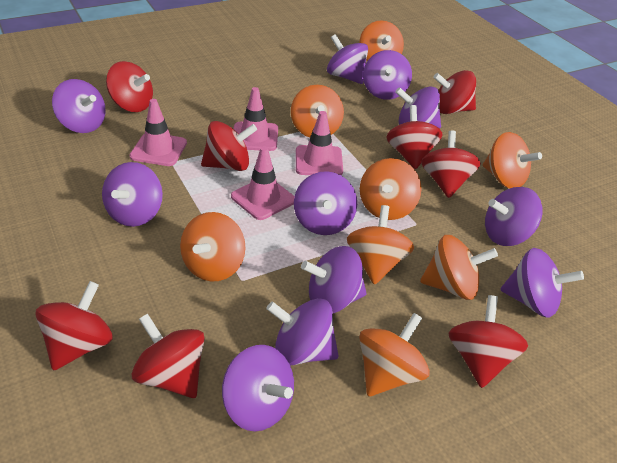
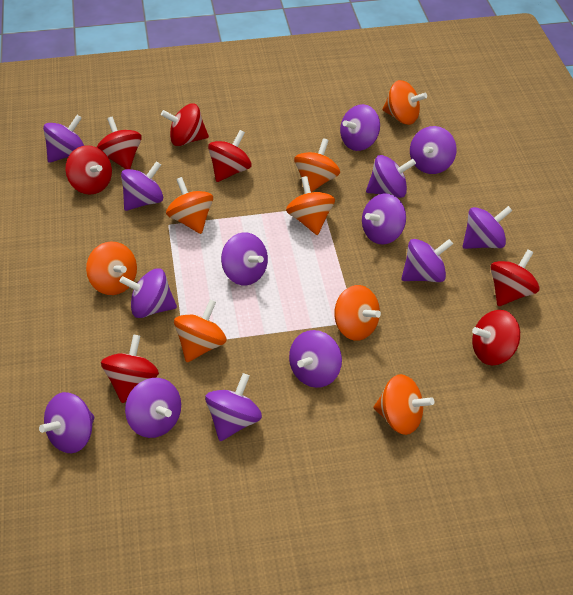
pink traffic cone: 4 -> 0
purple spinning top: 11 -> 14
red spinning top: 8 -> 7

